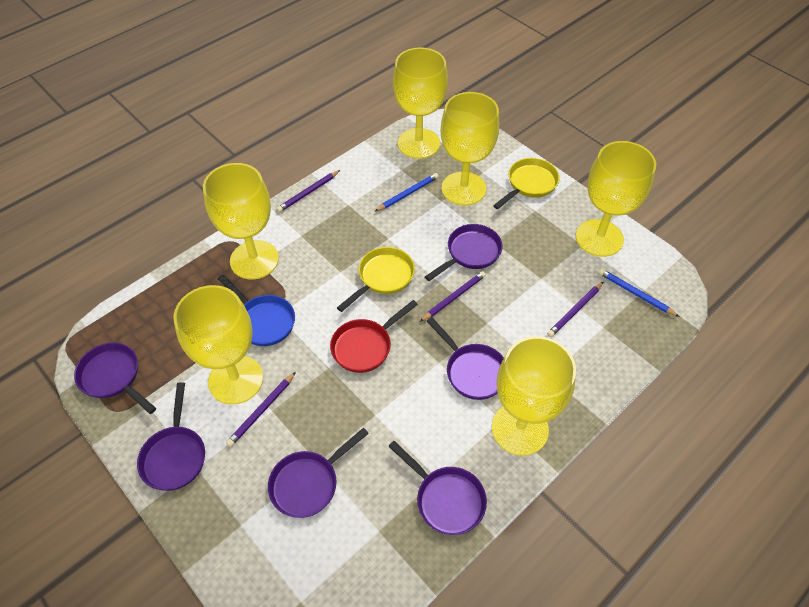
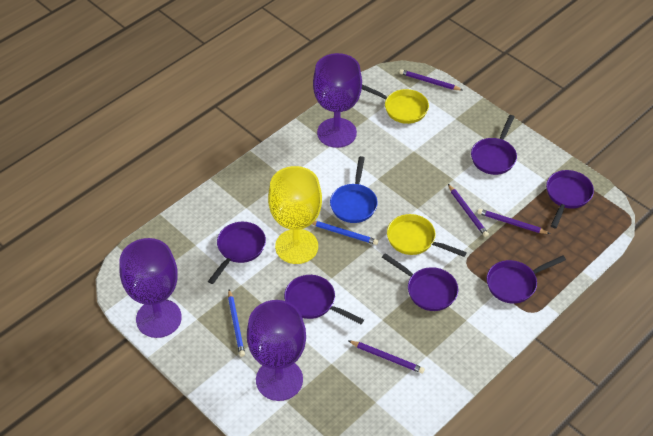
purple goblet: 0 -> 3
red pan: 1 -> 0
yellow goblet: 6 -> 1

